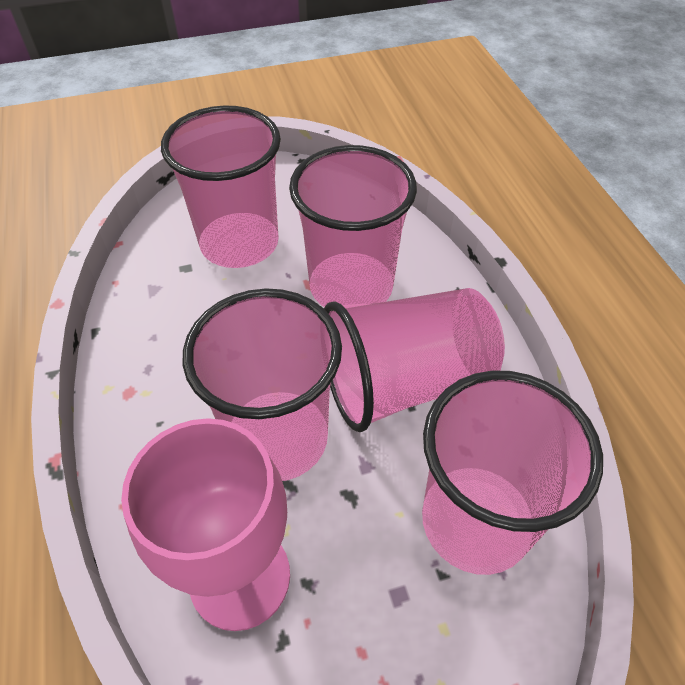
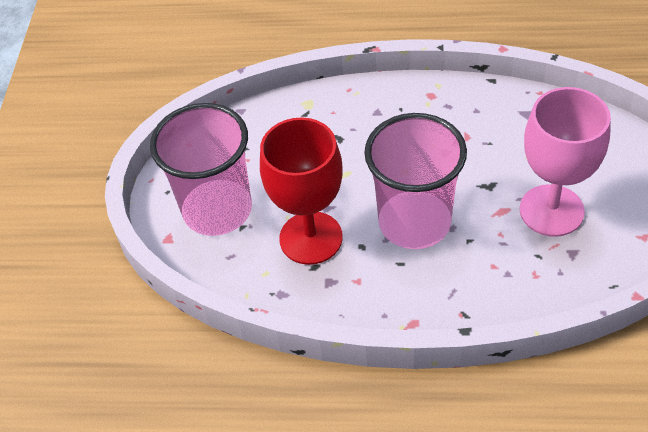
pink cup: 5 -> 2
red goblet: 0 -> 1

